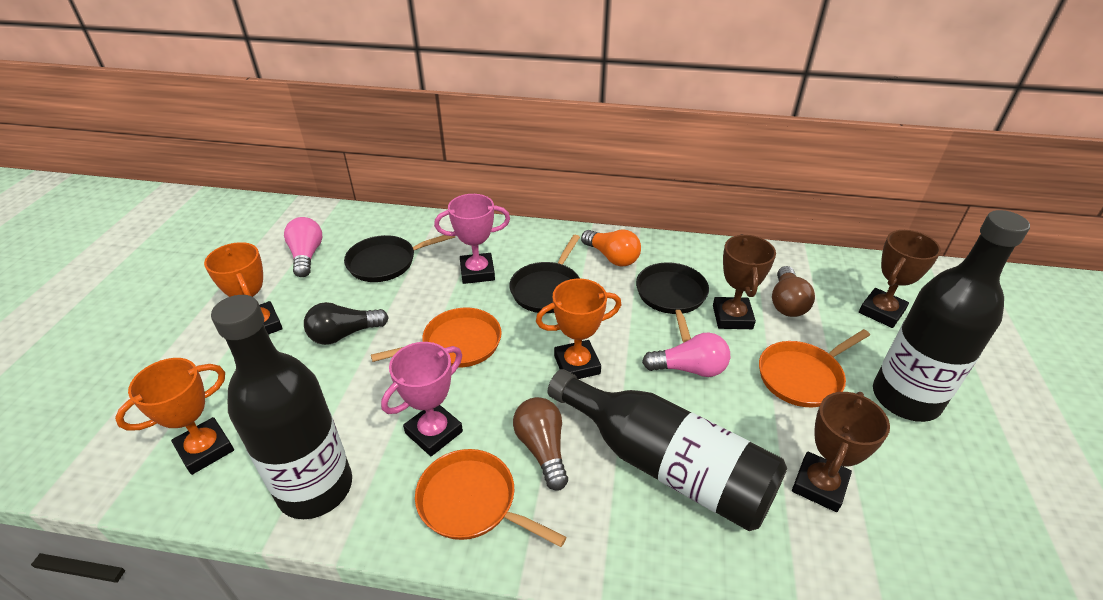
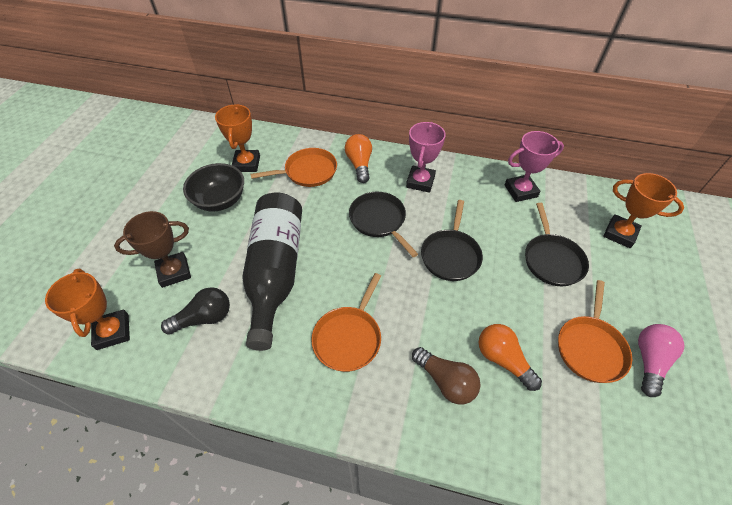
black bottle: 3 -> 1
black bowl: 0 -> 1
brown light bulb: 2 -> 1
brown trophy: 3 -> 1
orange light bulb: 1 -> 2
pink light bulb: 2 -> 1

